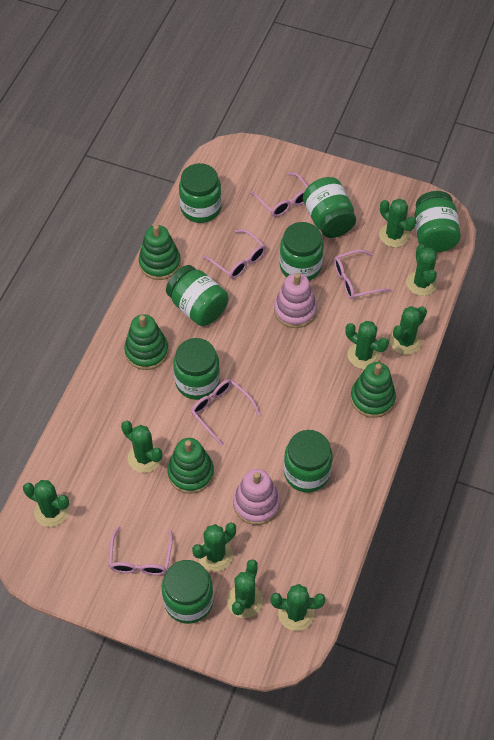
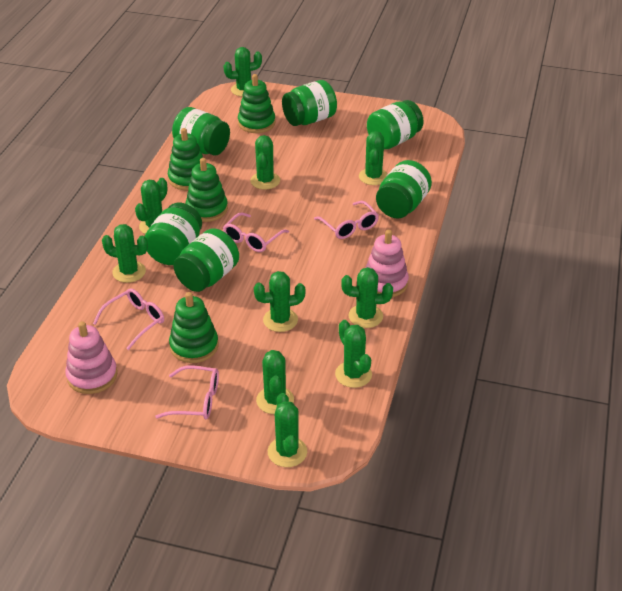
green cactus: 9 -> 10
green jar: 8 -> 6
pink glasses: 5 -> 4

